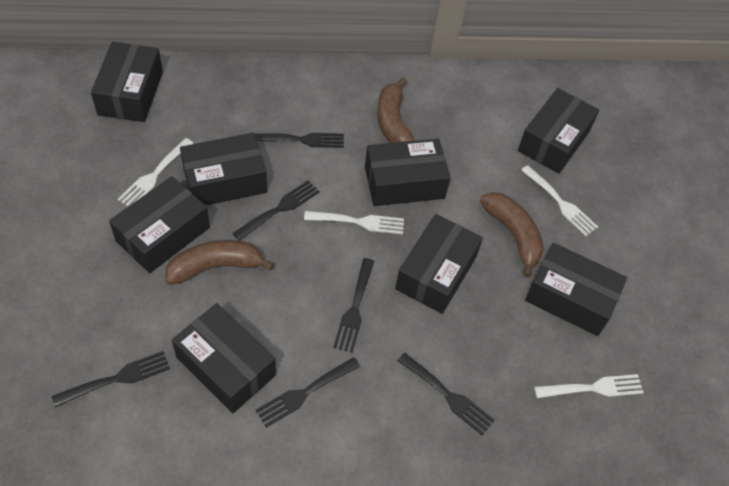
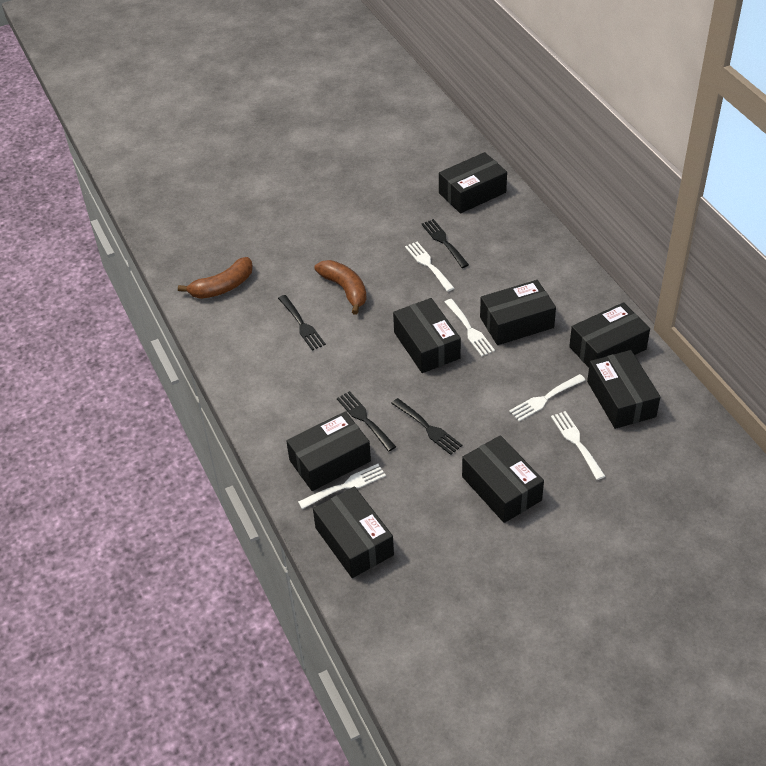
black fork: 6 -> 4
brown banana: 3 -> 2
white fork: 4 -> 5

